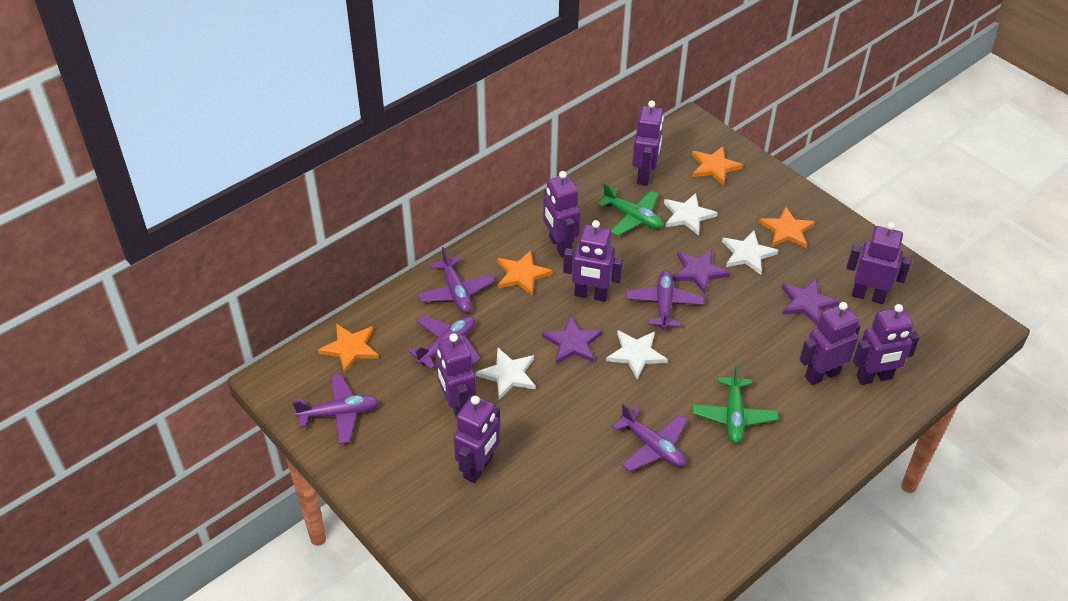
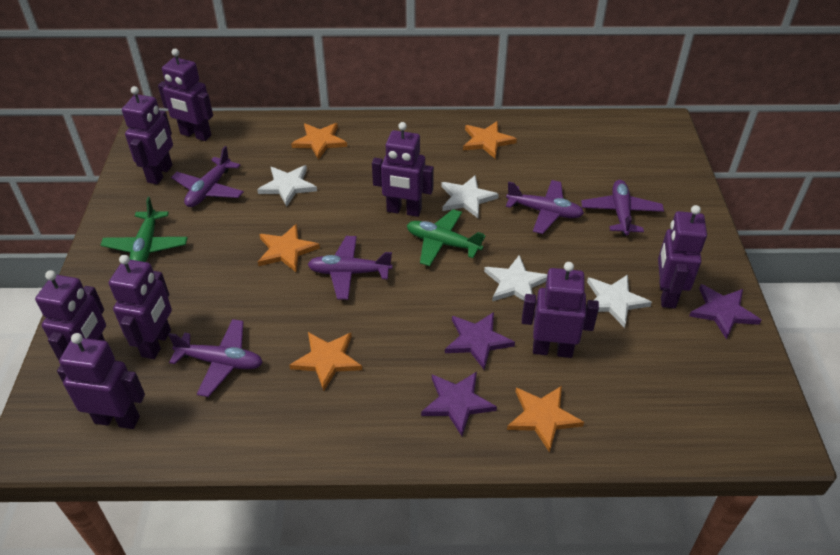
orange star: 4 -> 5

